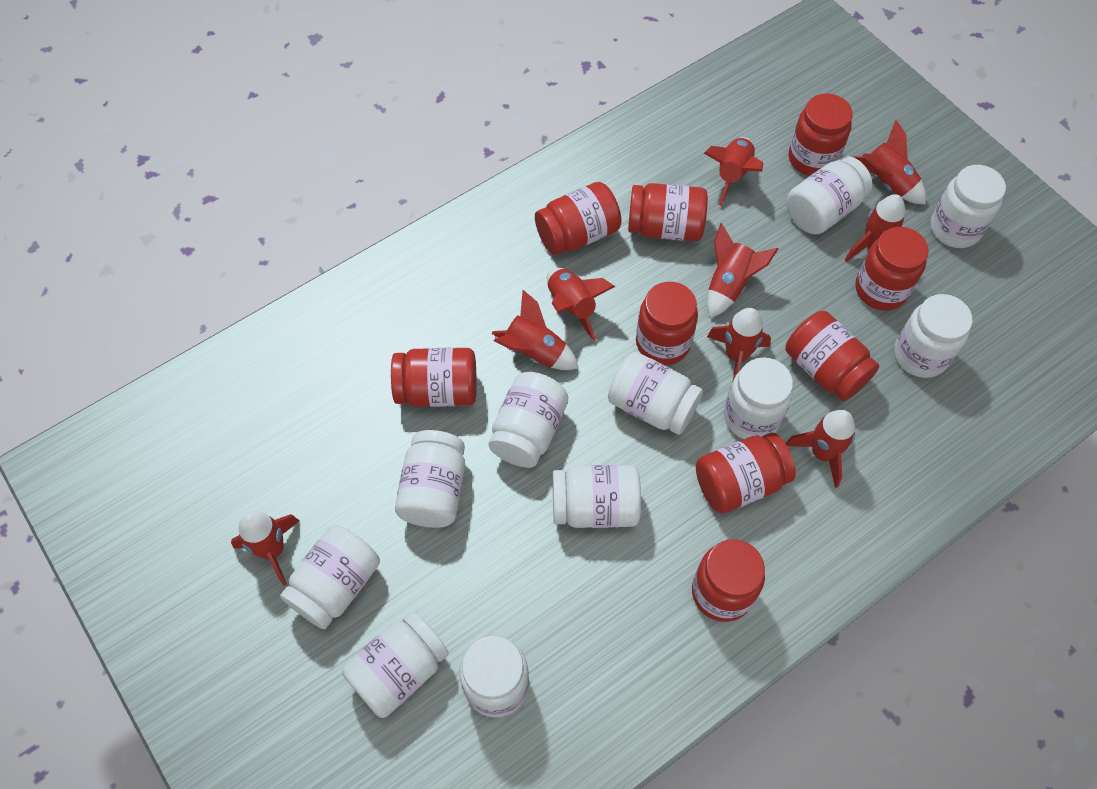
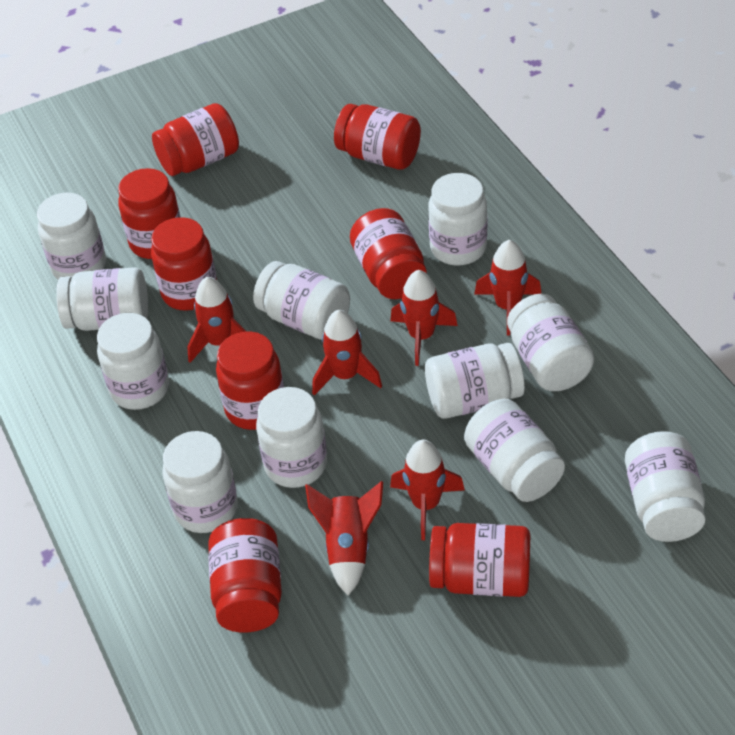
red jar: 9 -> 8
red rocket: 9 -> 6

